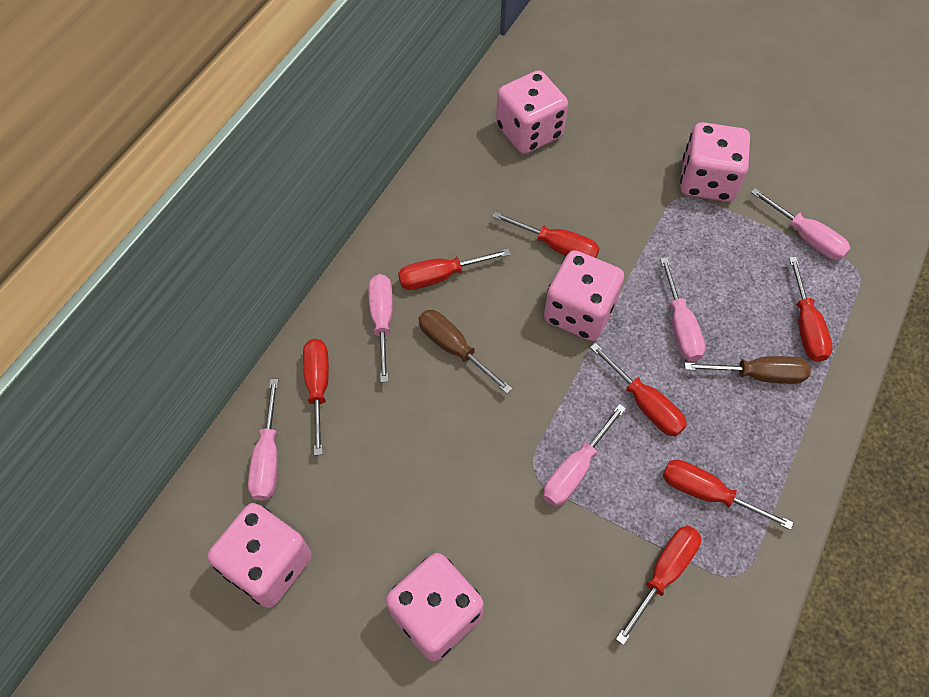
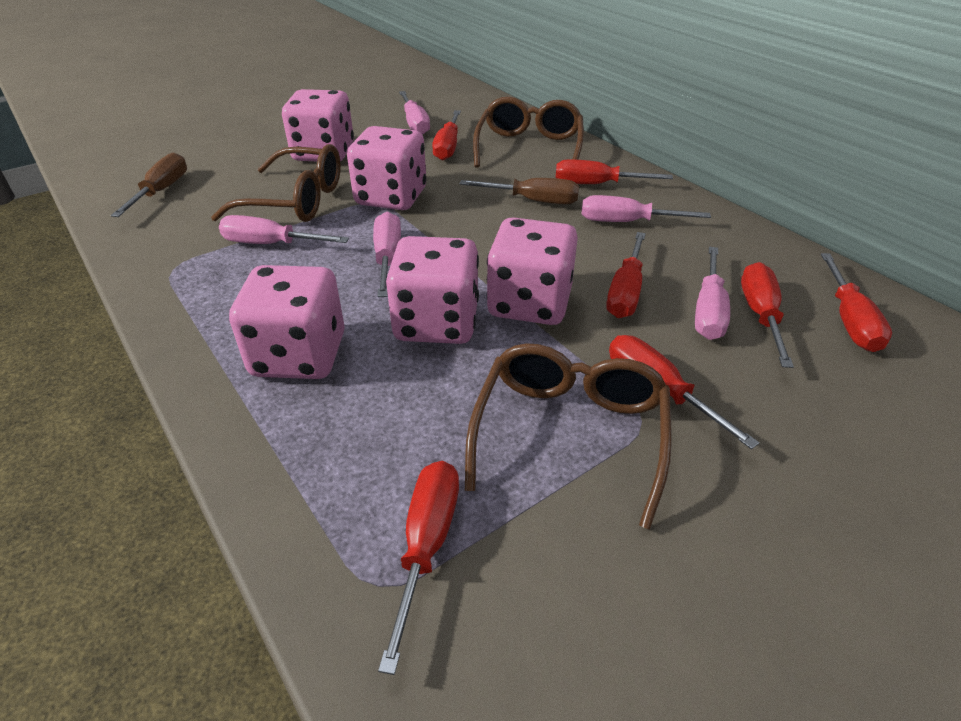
brown glasses: 0 -> 3

